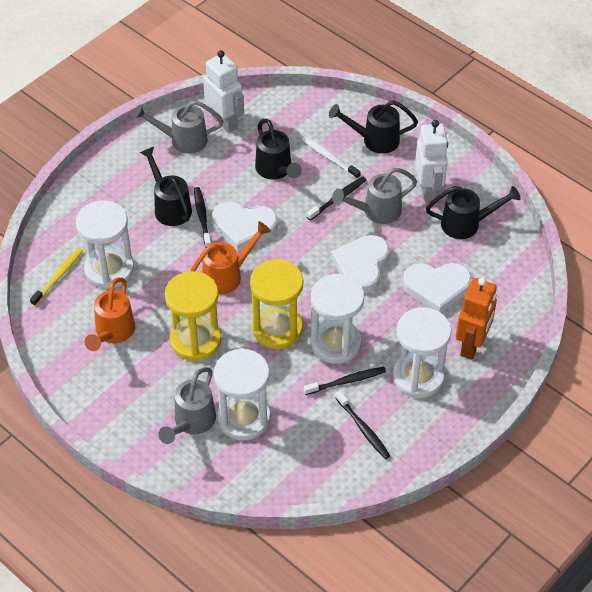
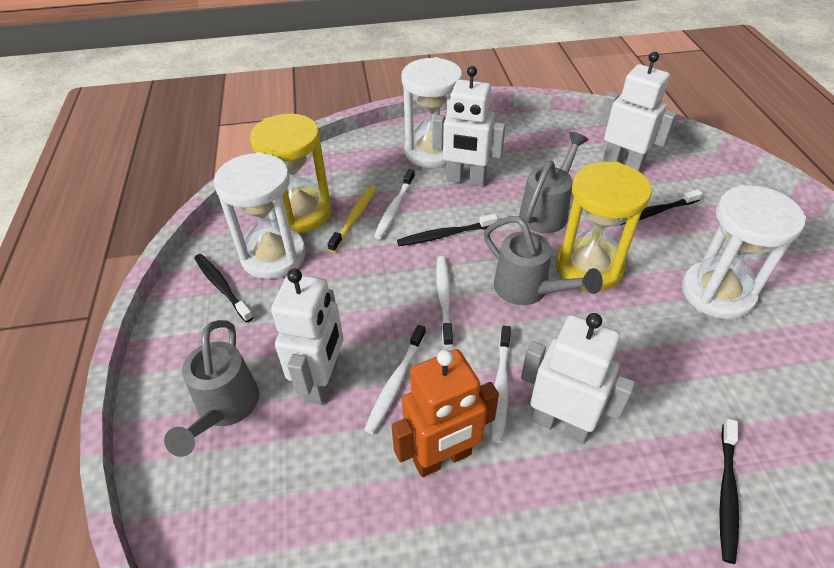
black watering can: 4 -> 0
orange watering can: 2 -> 0
white heart: 3 -> 0
white hourglass: 4 -> 3
white robot: 2 -> 4
white toothbrush: 1 -> 4

